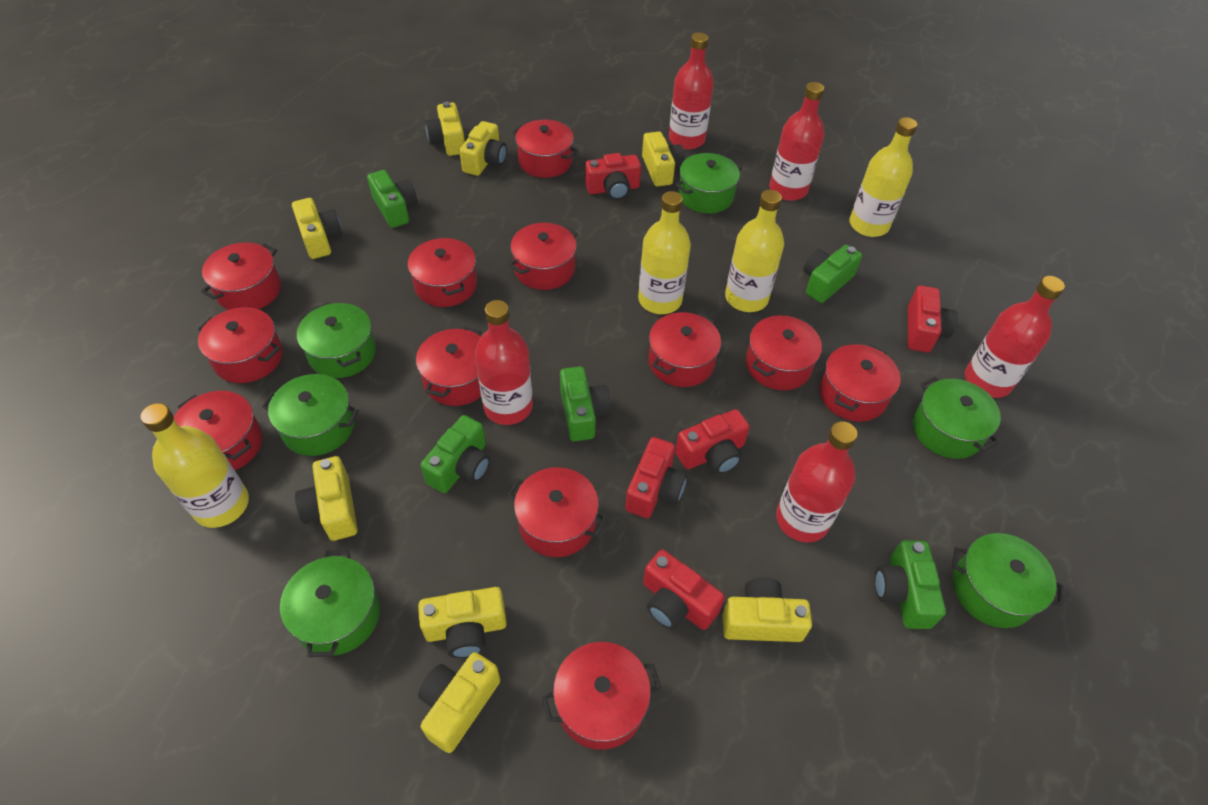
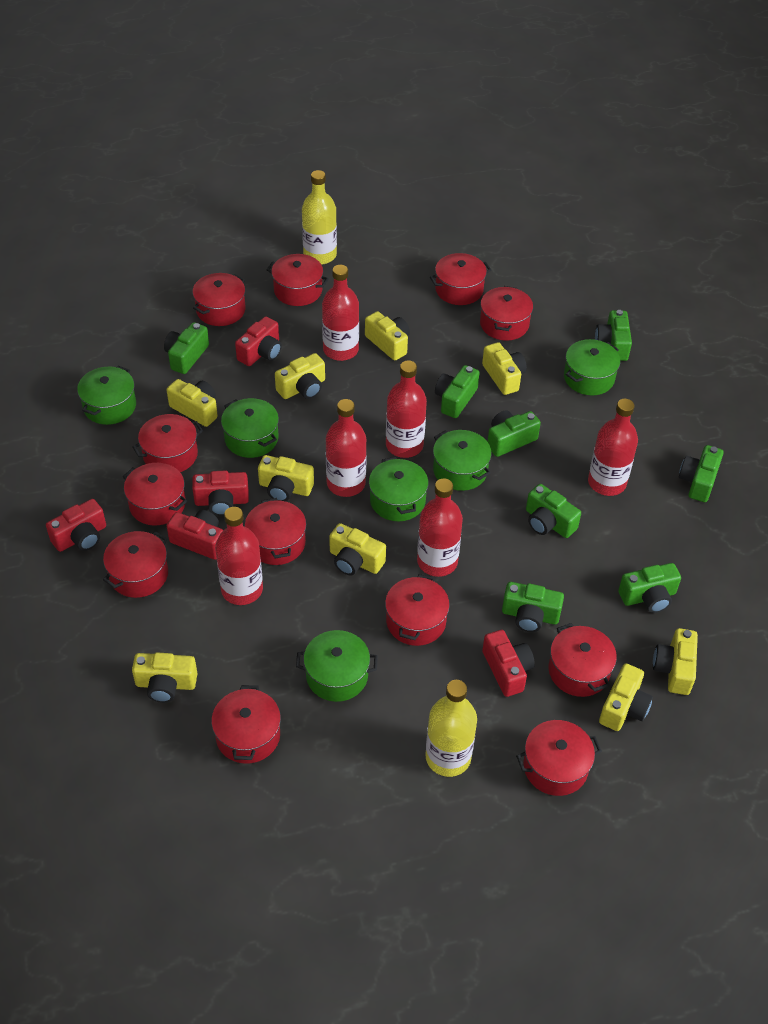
green camera: 5 -> 8
red bottle: 5 -> 6
yellow bottle: 4 -> 2
yellow camera: 8 -> 9

